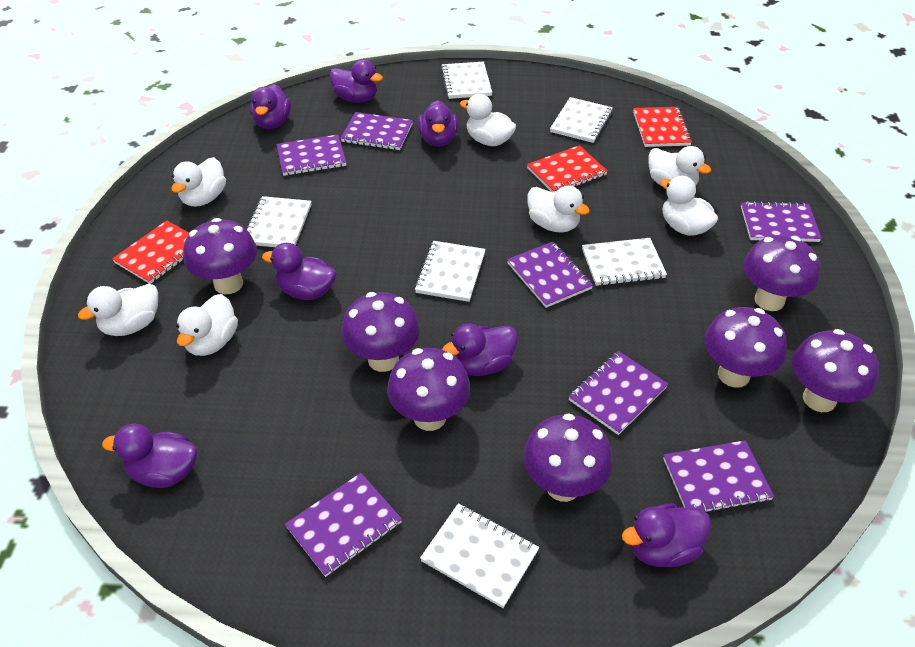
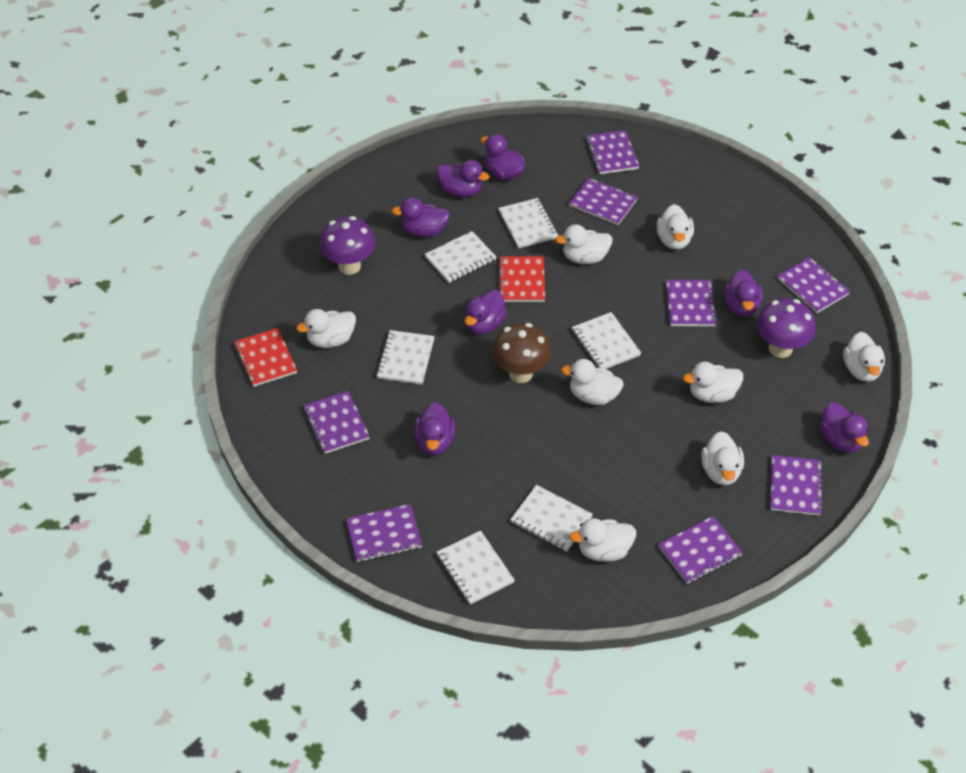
brown mushroom: 0 -> 1
purple mushroom: 7 -> 2
purple notebook: 7 -> 8
red notebook: 3 -> 2
white duck: 7 -> 8

